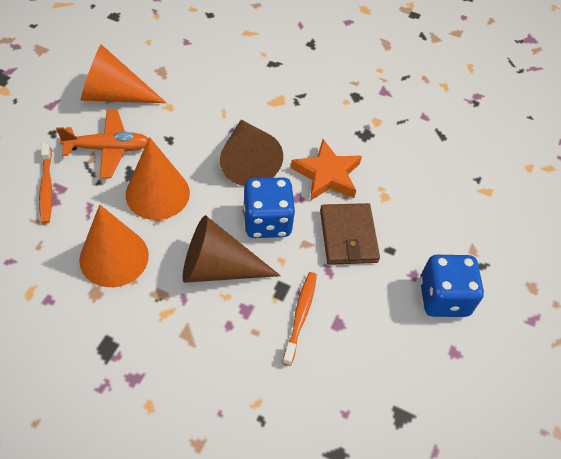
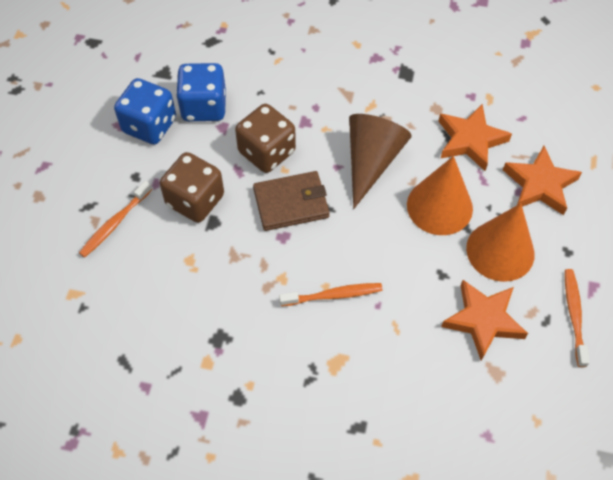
brown cone: 2 -> 1
brown dice: 0 -> 2
orange cone: 3 -> 2
orange plane: 1 -> 0
orange star: 1 -> 3
orange toothbrush: 2 -> 3

